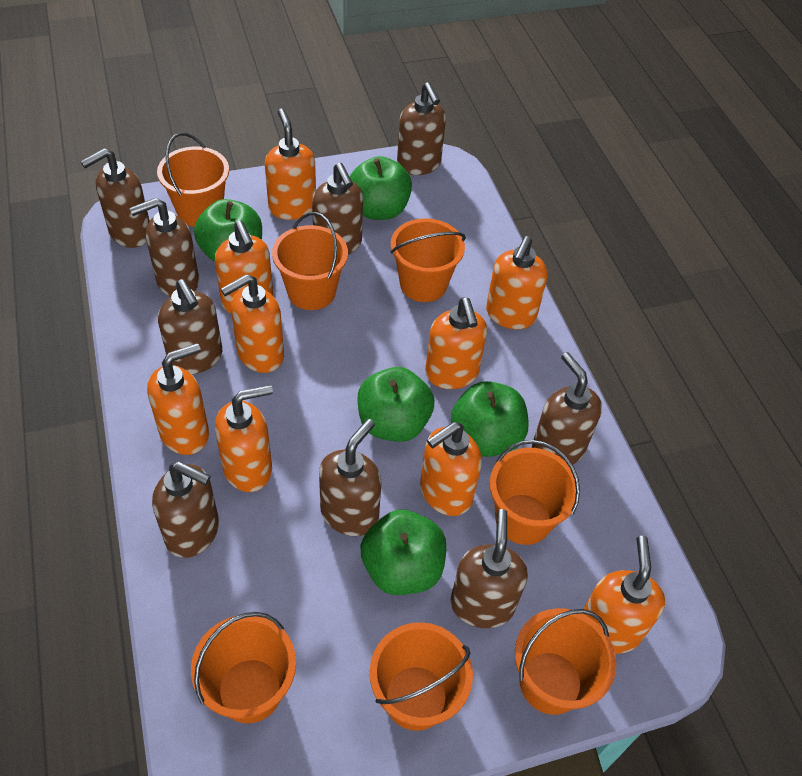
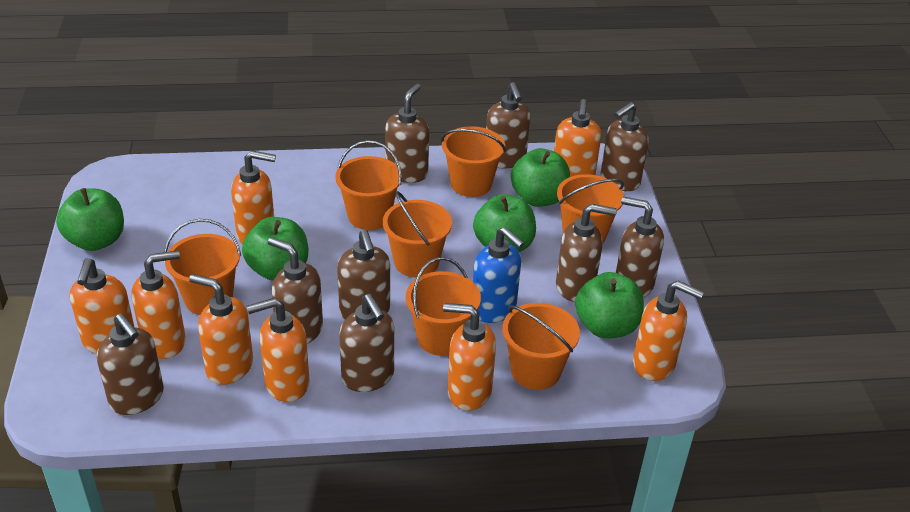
blue soap dispenser: 0 -> 1
orange soap dispenser: 9 -> 8

